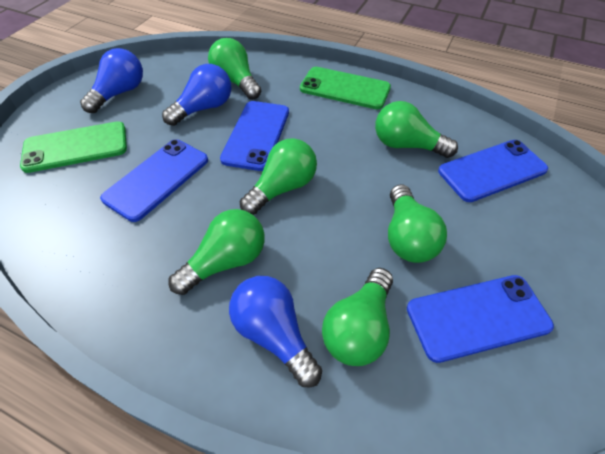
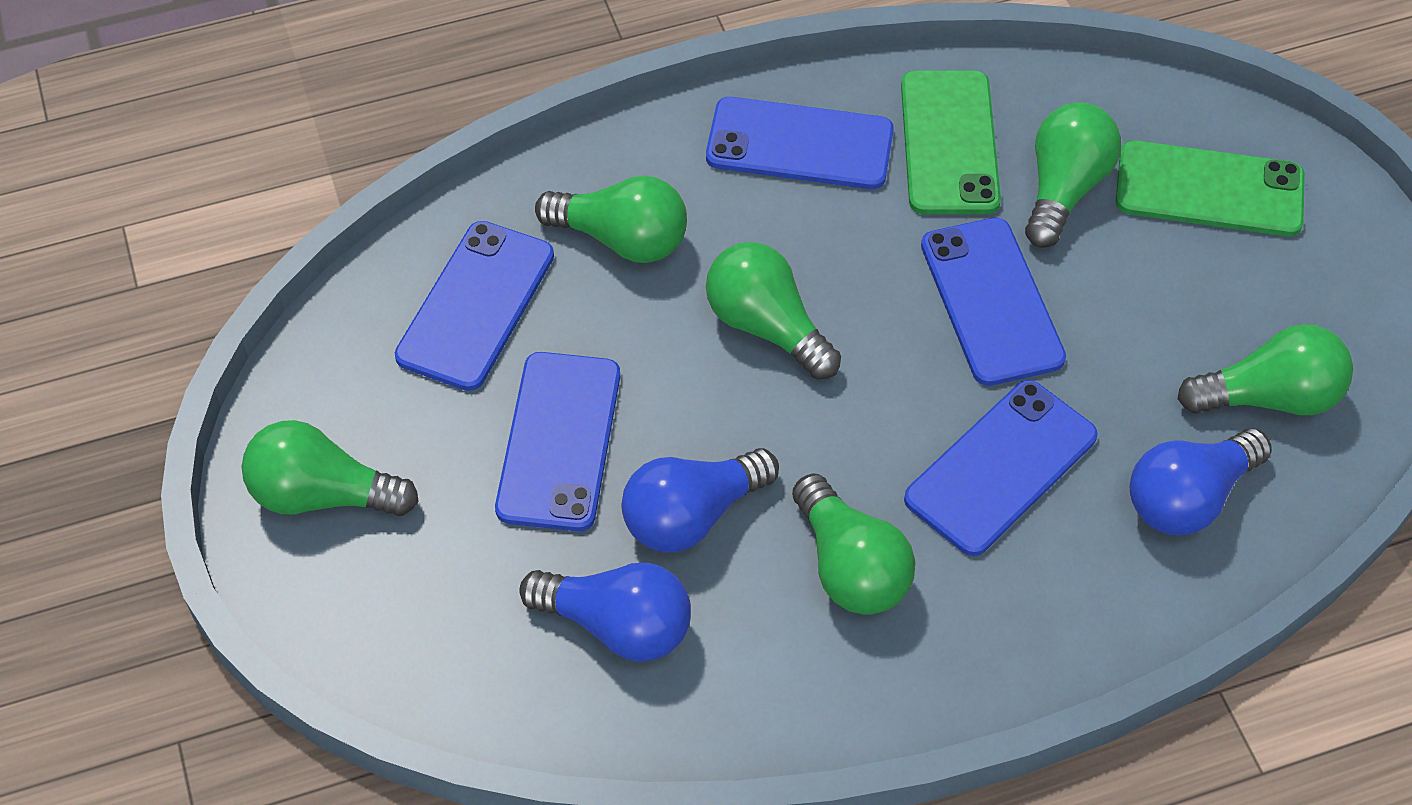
blue phone: 4 -> 5

